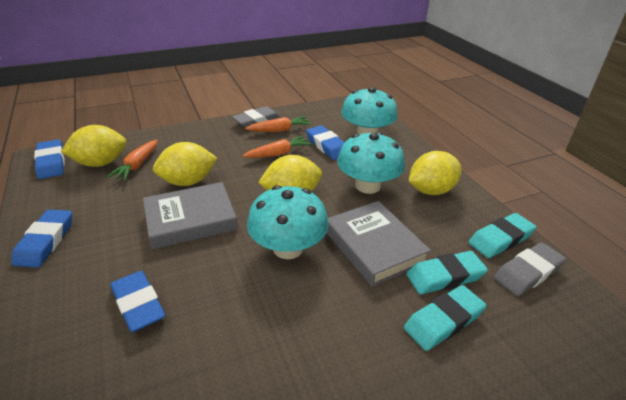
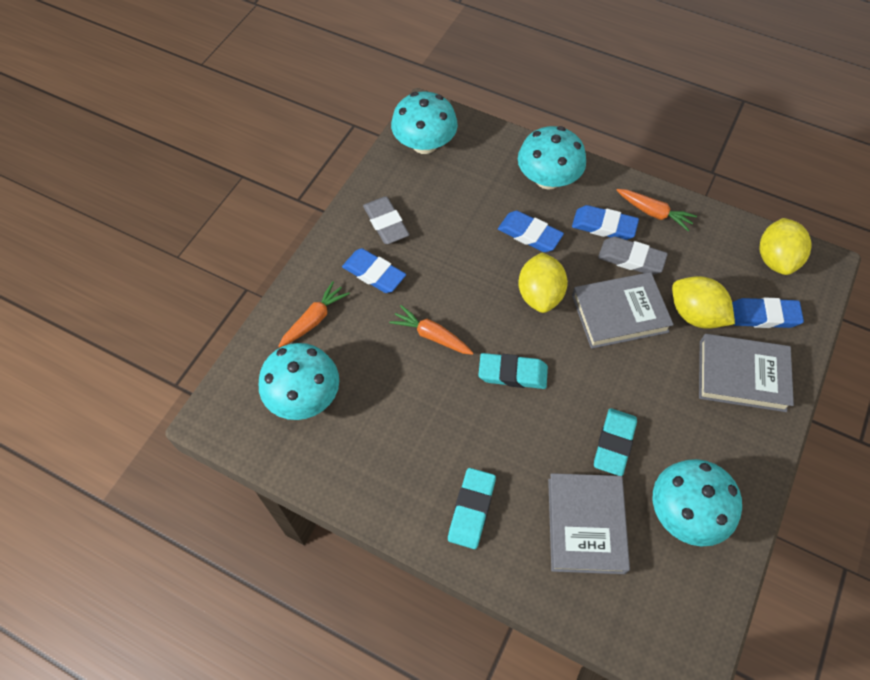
grey book: 2 -> 3
turquoise mushroom: 3 -> 4
yellow lemon: 4 -> 3

